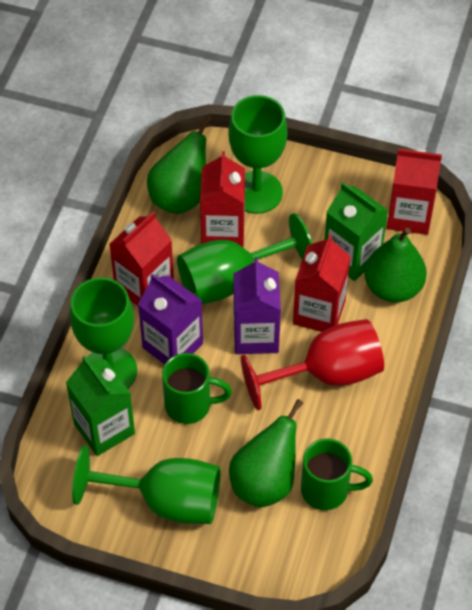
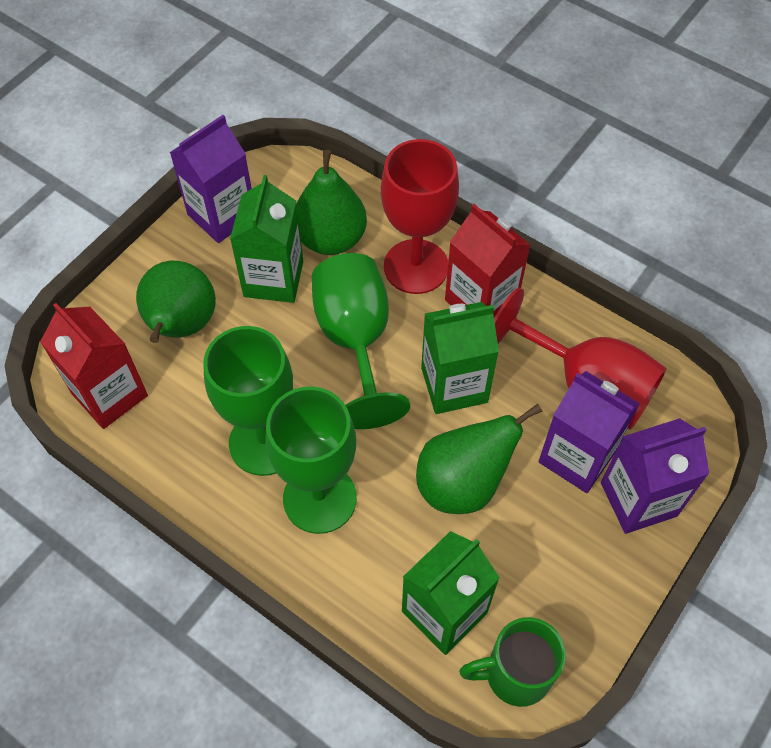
green carton: 2 -> 3
green goblet: 4 -> 3
green mug: 2 -> 1
purple carton: 2 -> 3
red carton: 4 -> 2
red goblet: 1 -> 2

